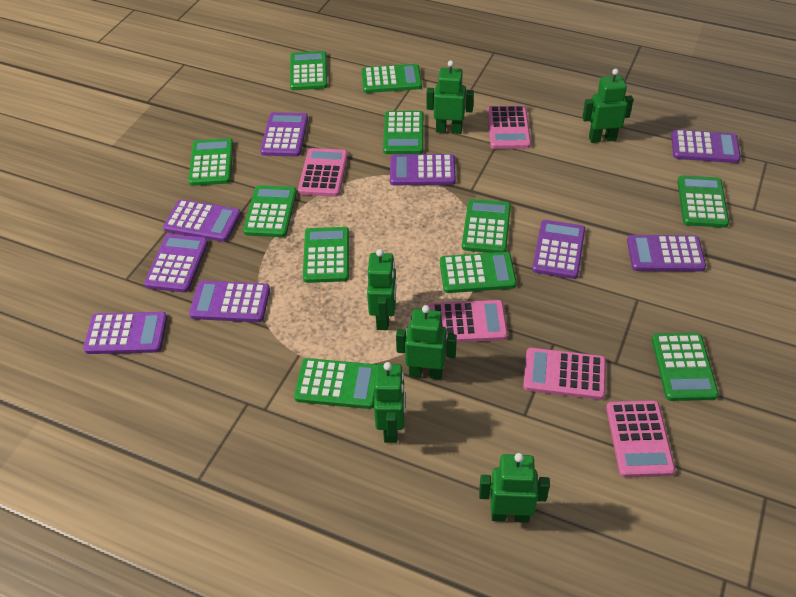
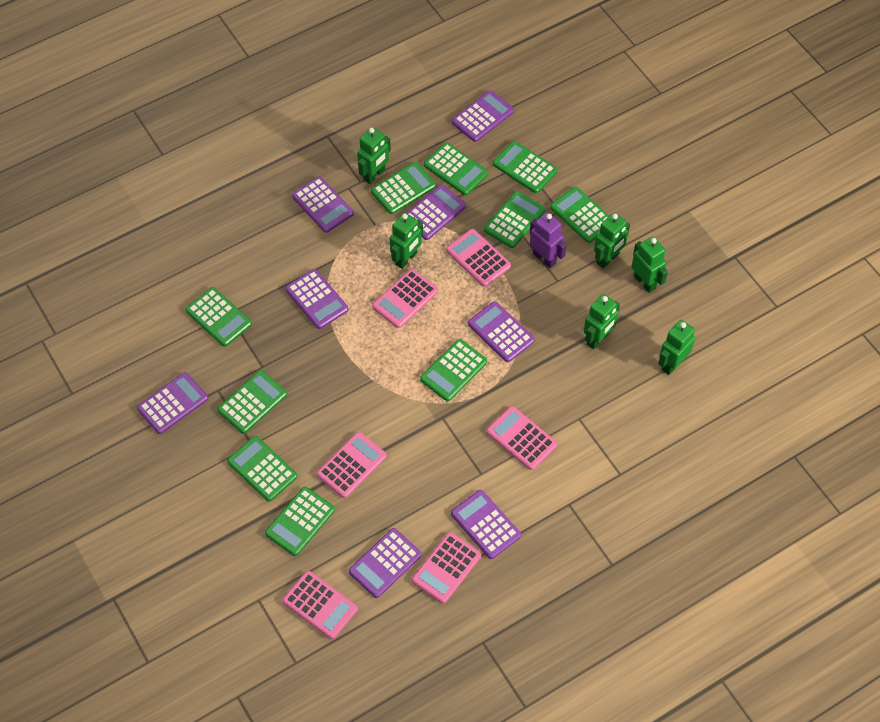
green calculator: 11 -> 10
pink calculator: 5 -> 6
purple calculator: 9 -> 8
purple robot: 0 -> 1

